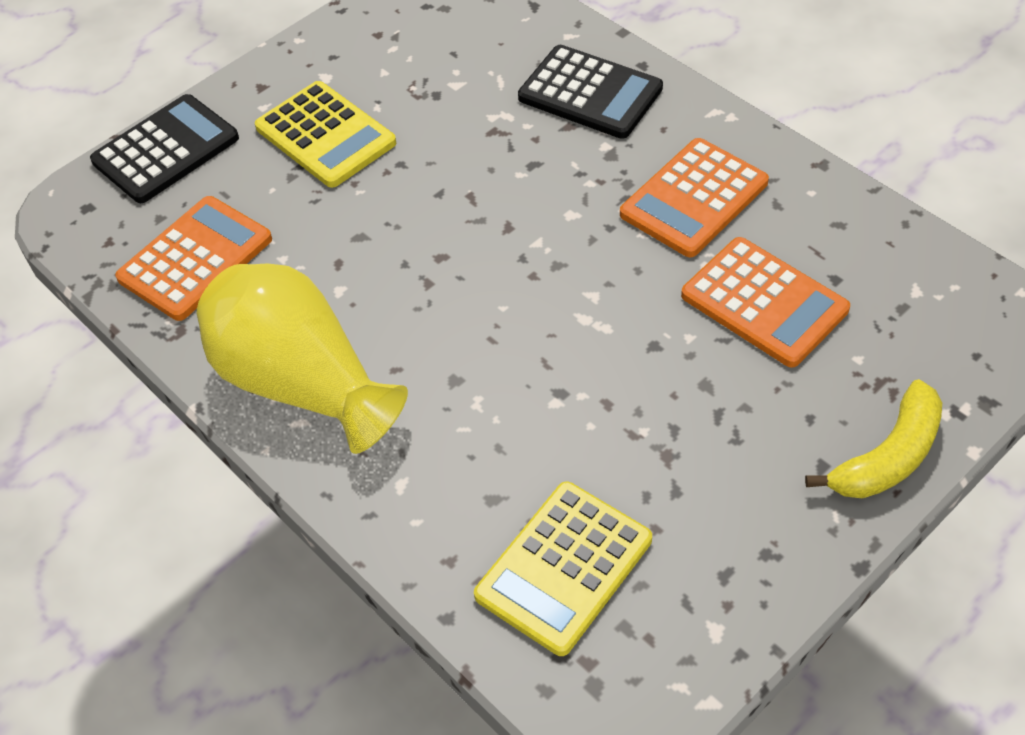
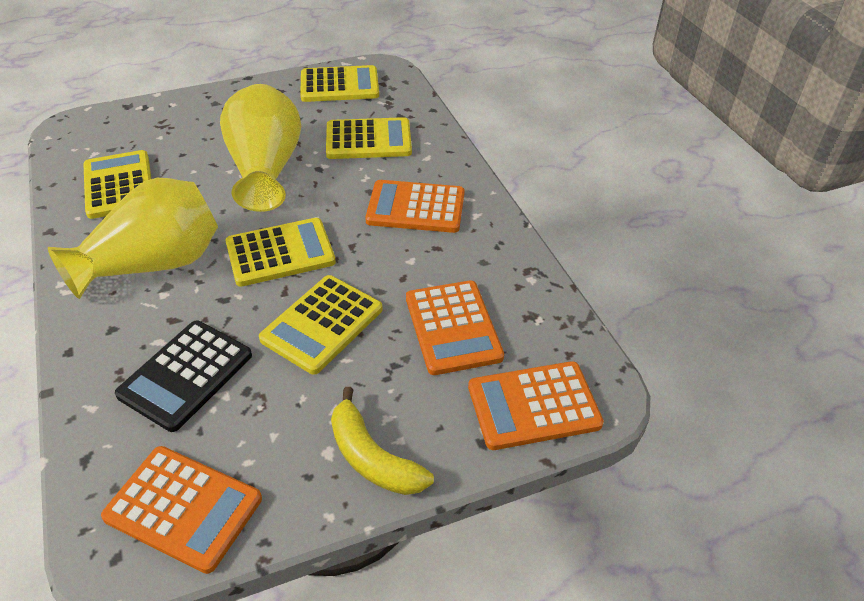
black calculator: 2 -> 1
orange calculator: 3 -> 4
yellow calculator: 2 -> 5
yellow vase: 1 -> 2

